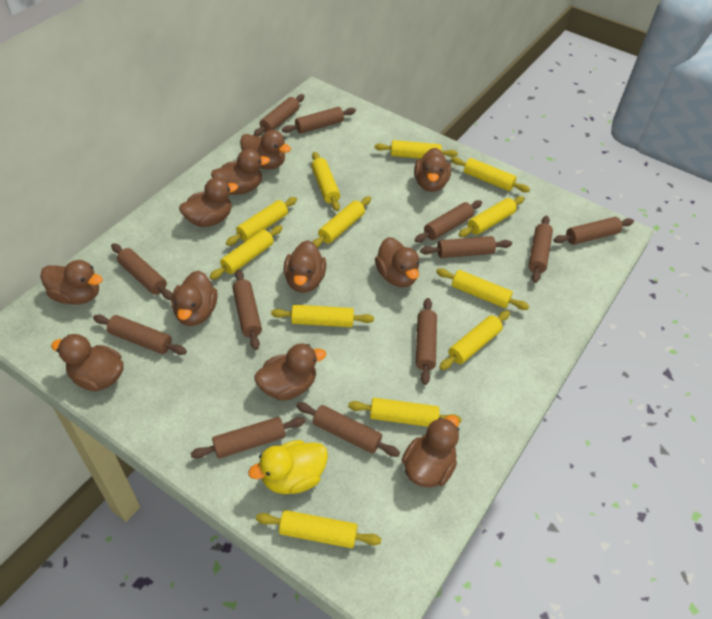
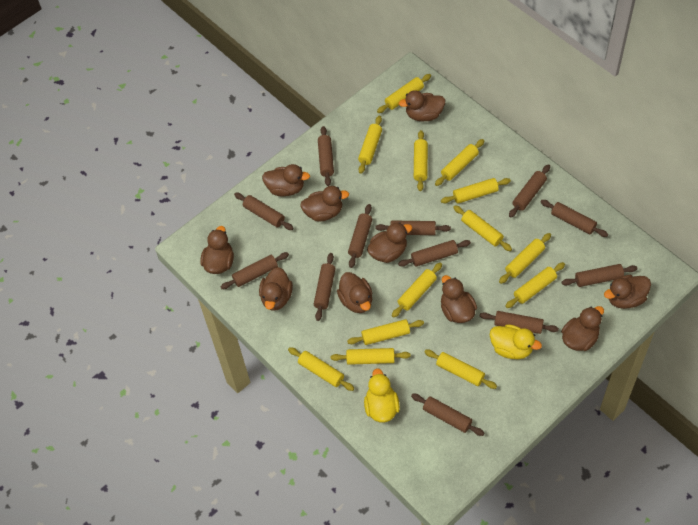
brown duck: 11 -> 10
yellow duck: 1 -> 2
yellow rolling pin: 12 -> 13

